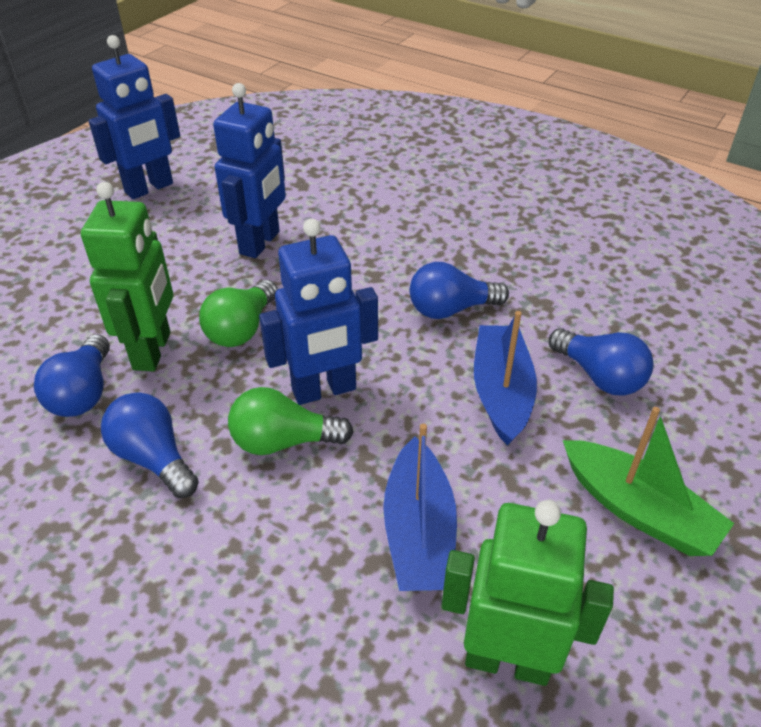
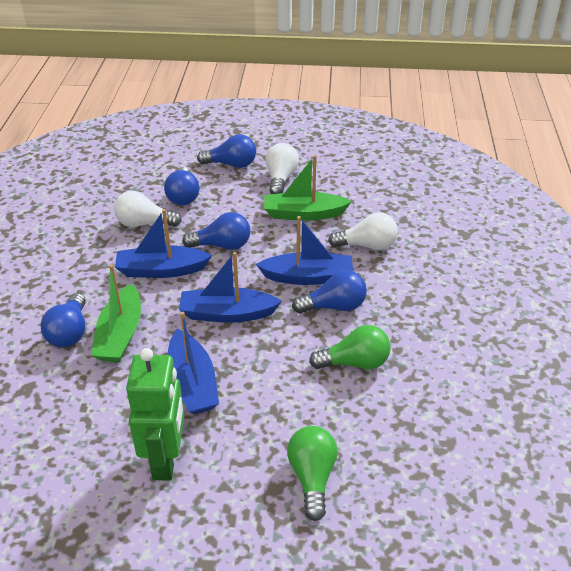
blue boat: 2 -> 4
blue light bulb: 4 -> 5
blue robot: 3 -> 0
green boat: 1 -> 2
green robot: 2 -> 1
white light bulb: 0 -> 3

